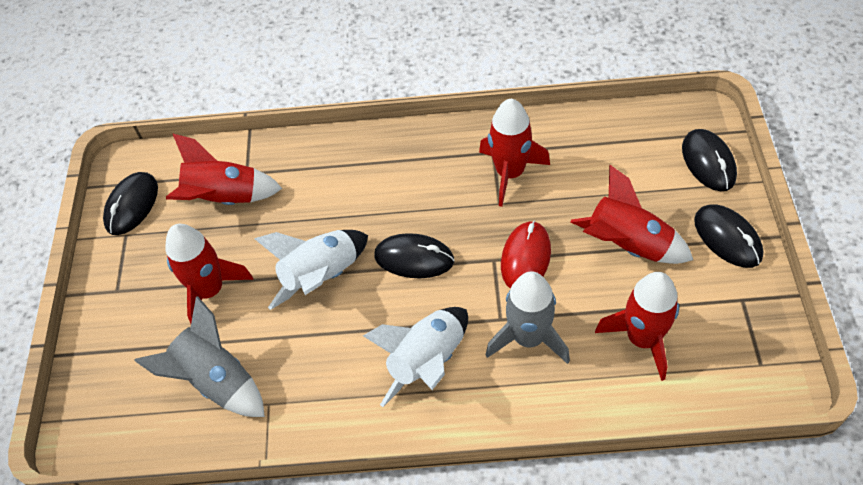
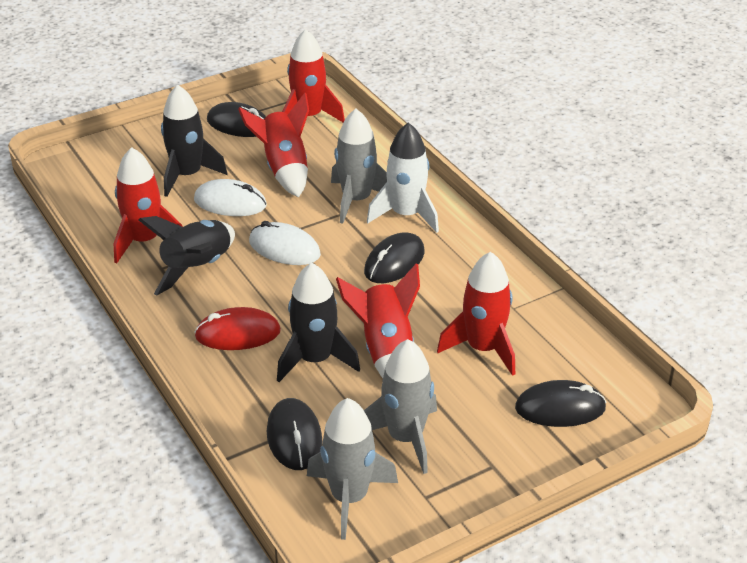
black rocket: 0 -> 3
grey rocket: 2 -> 3
white mouse: 0 -> 2
white rocket: 2 -> 1

